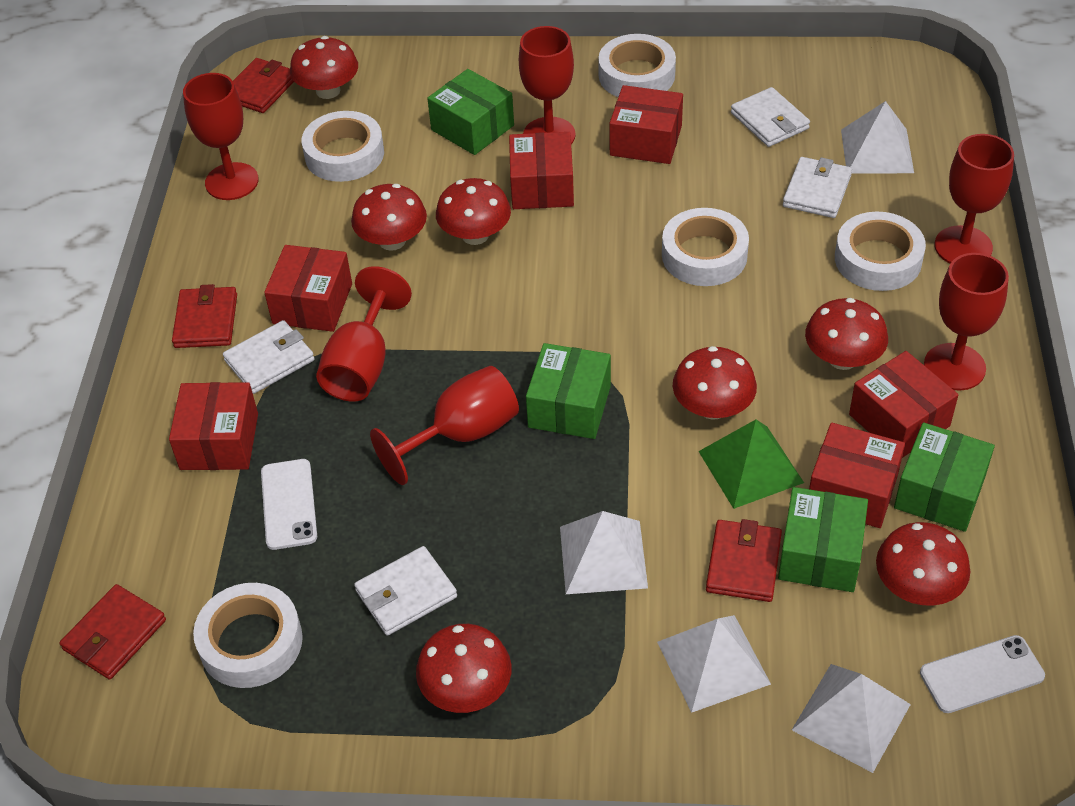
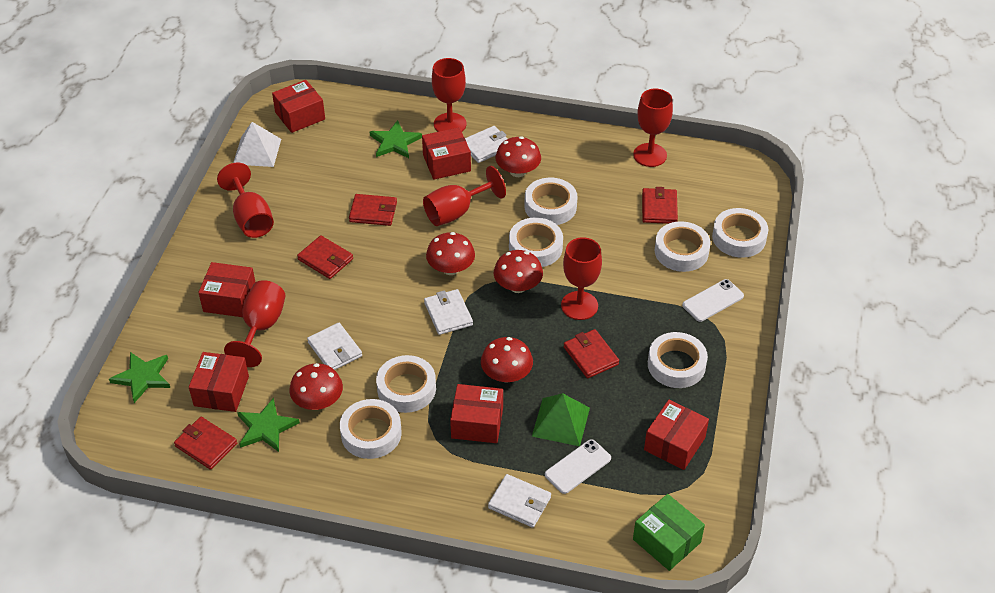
green box: 4 -> 1
green star: 0 -> 3
red mushroom: 7 -> 5
red wallet: 4 -> 5
white pyramid: 4 -> 1
white tape: 5 -> 7

